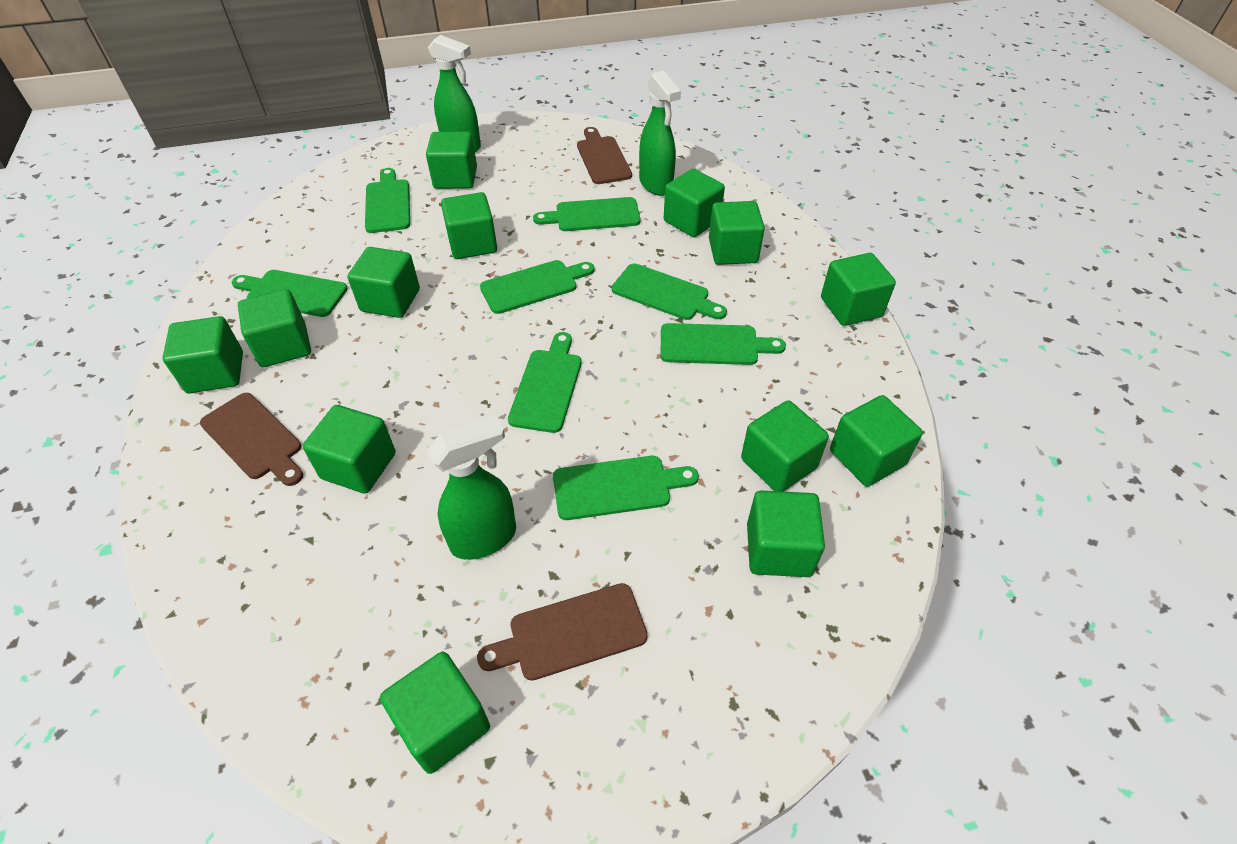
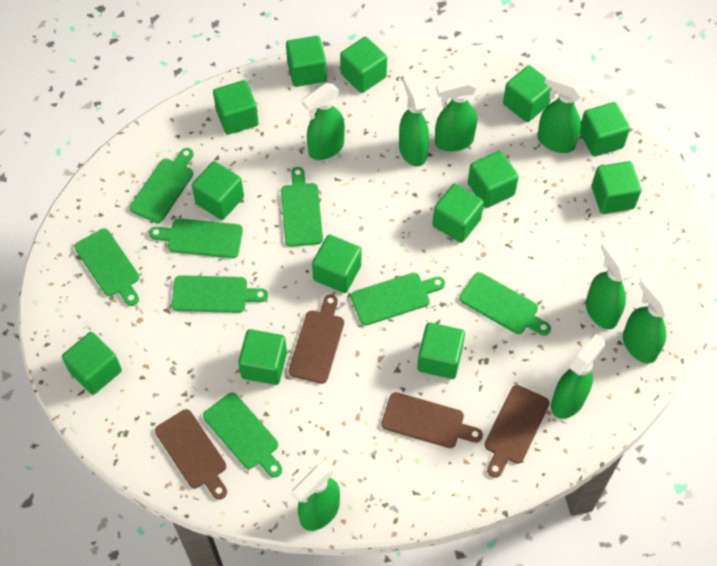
brown cutting board: 3 -> 4
green spray bottle: 3 -> 8

